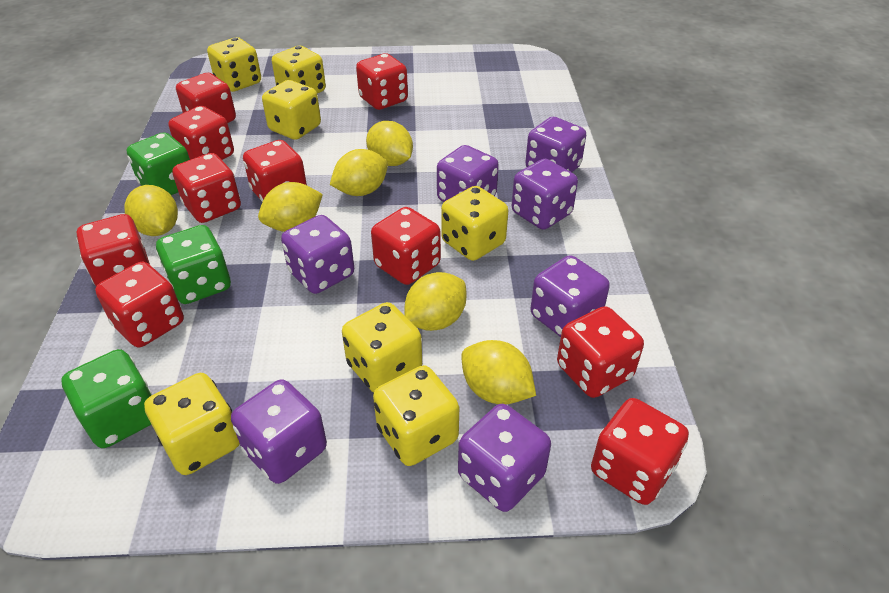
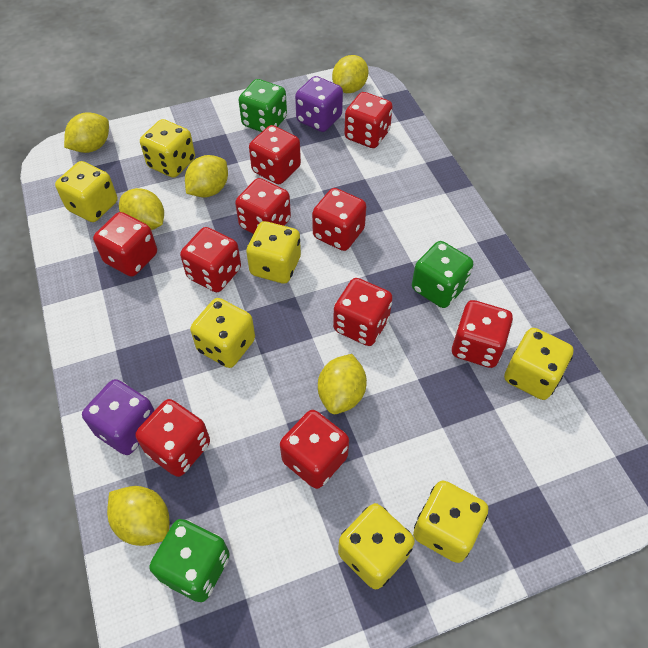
purple dice: 7 -> 2

